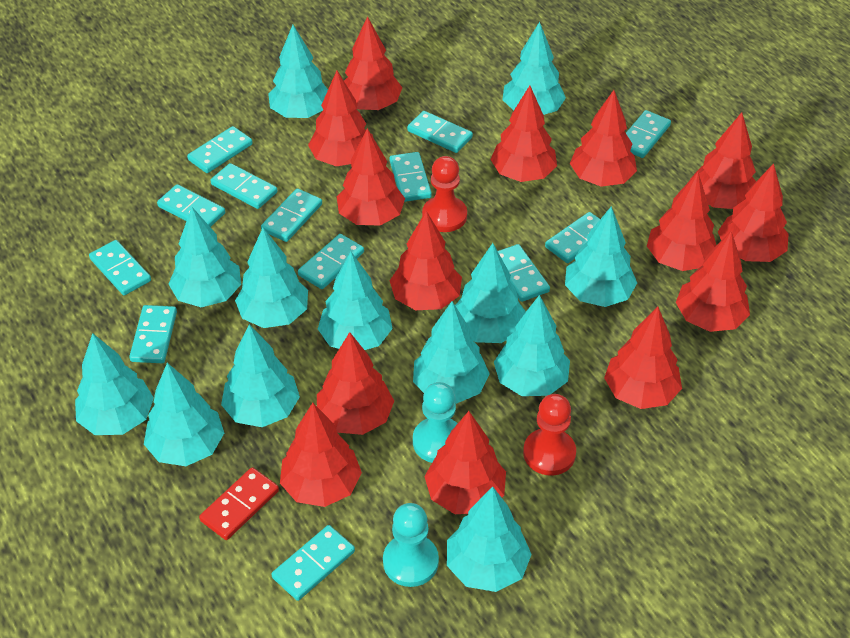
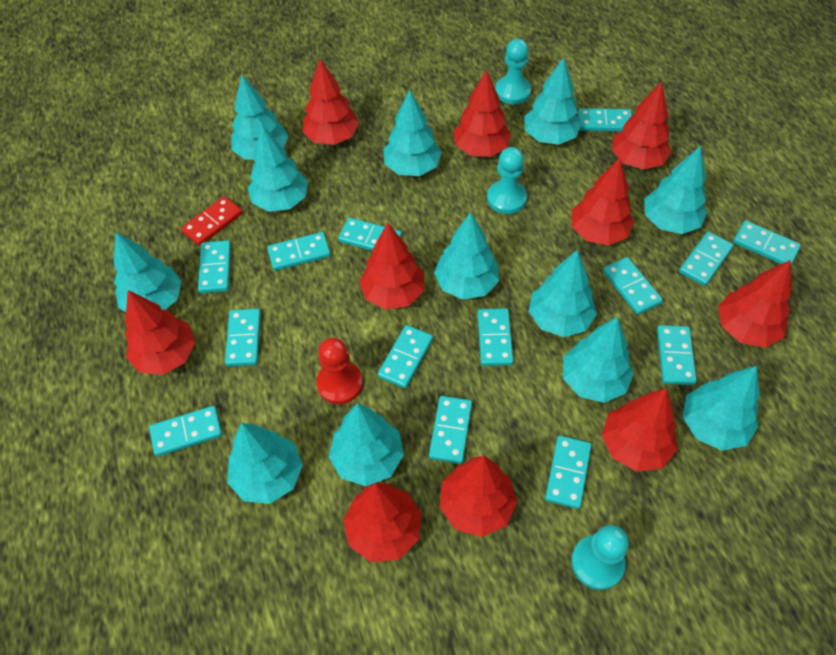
red pawn: 2 -> 1
red tree: 14 -> 10
turquoise domino: 13 -> 14
turquoise pawn: 2 -> 3
turquoise tree: 13 -> 12

